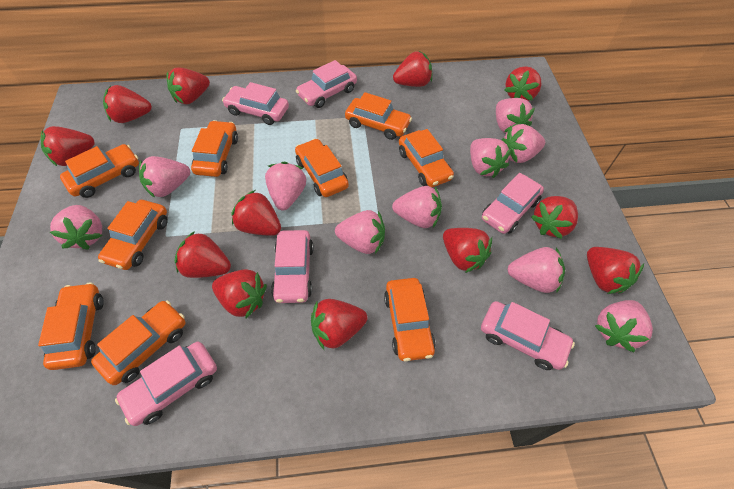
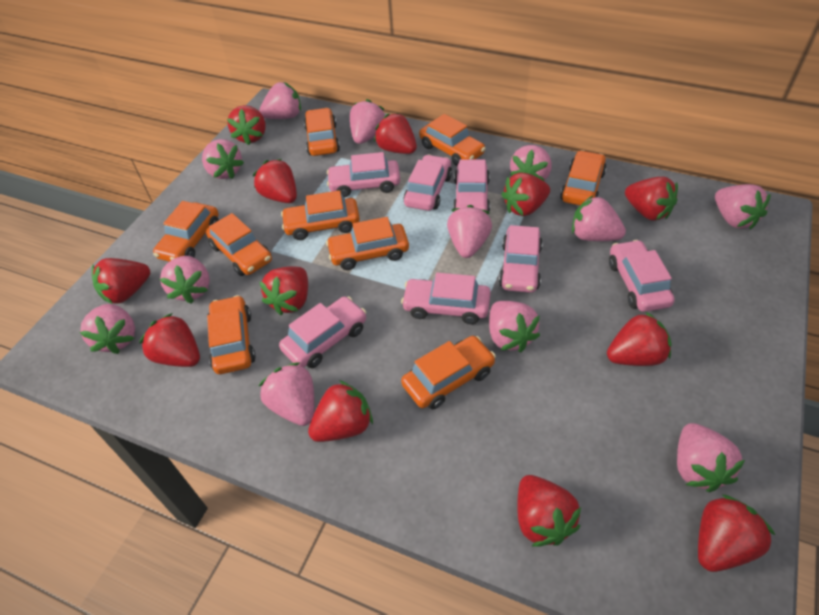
pink car: 6 -> 7
pink strawberry: 10 -> 12

